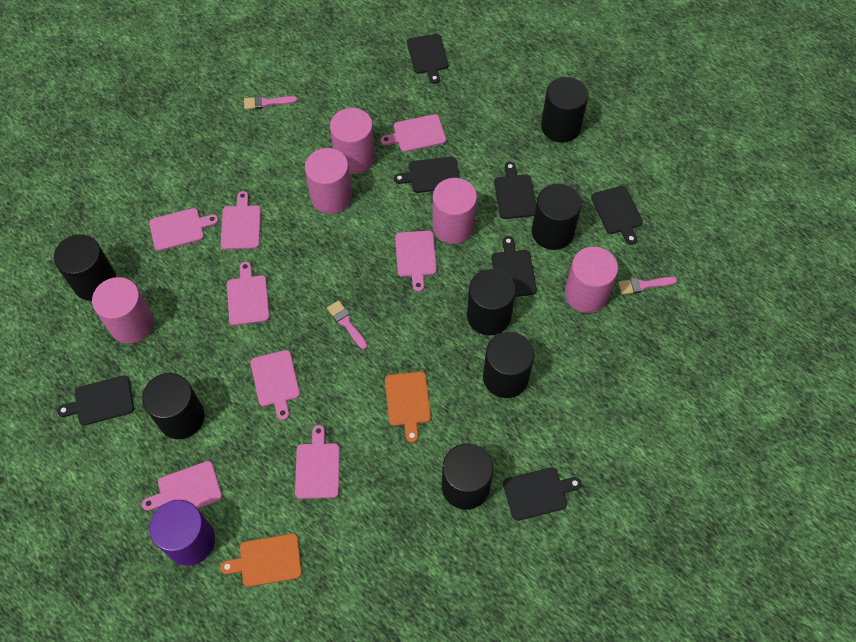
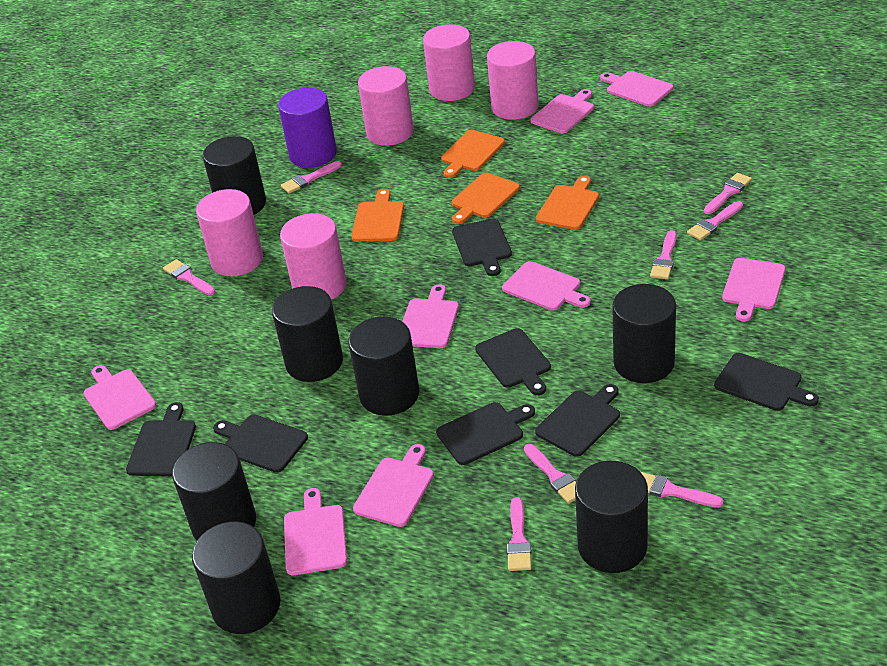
orange cutting board: 2 -> 4
pink brush: 3 -> 8

